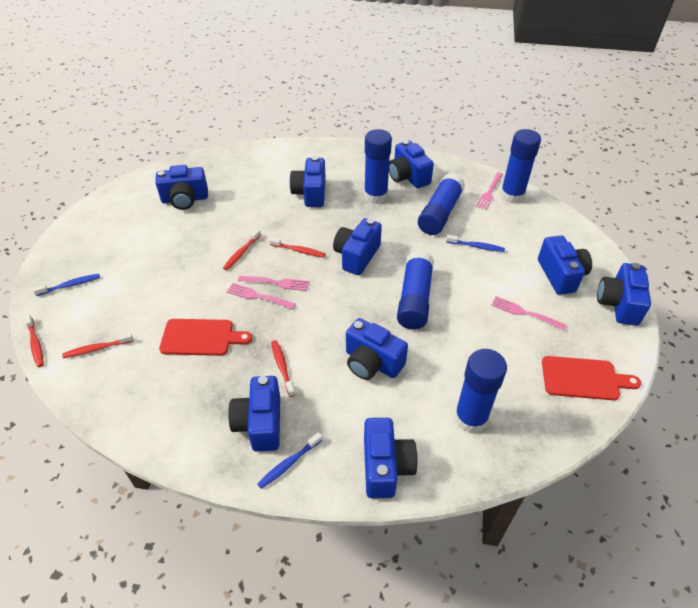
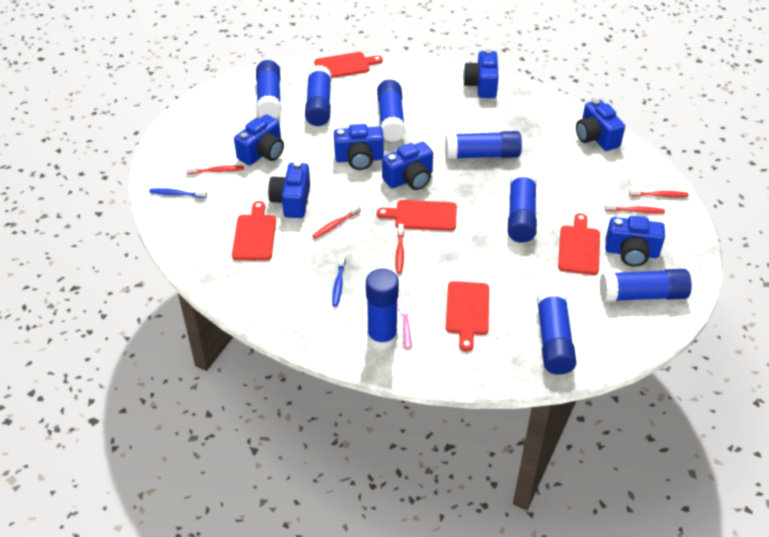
blue camera: 9 -> 7
blue glue stick: 5 -> 8
blue toothbrush: 3 -> 2
pink fork: 4 -> 1
red cutting board: 2 -> 5

